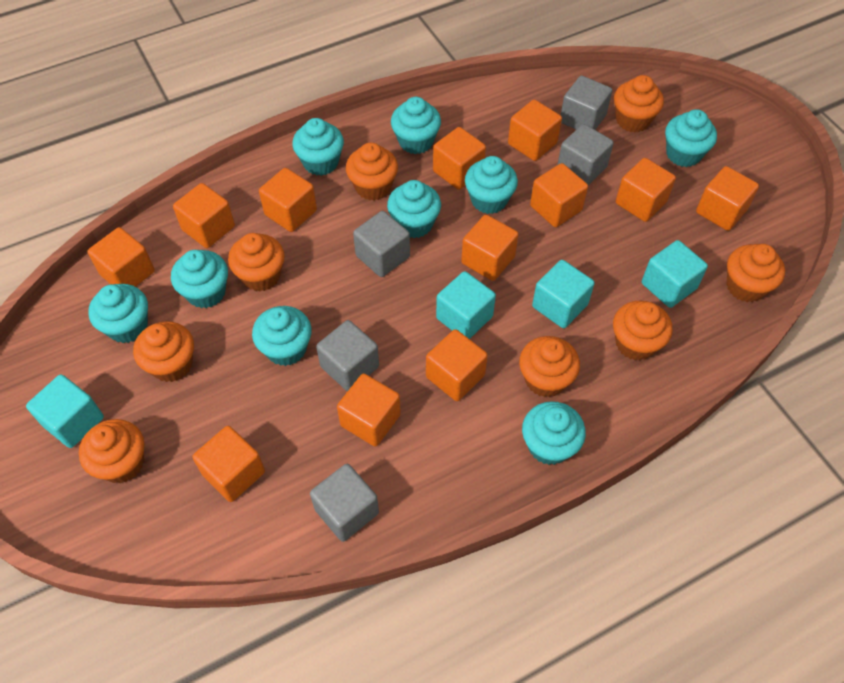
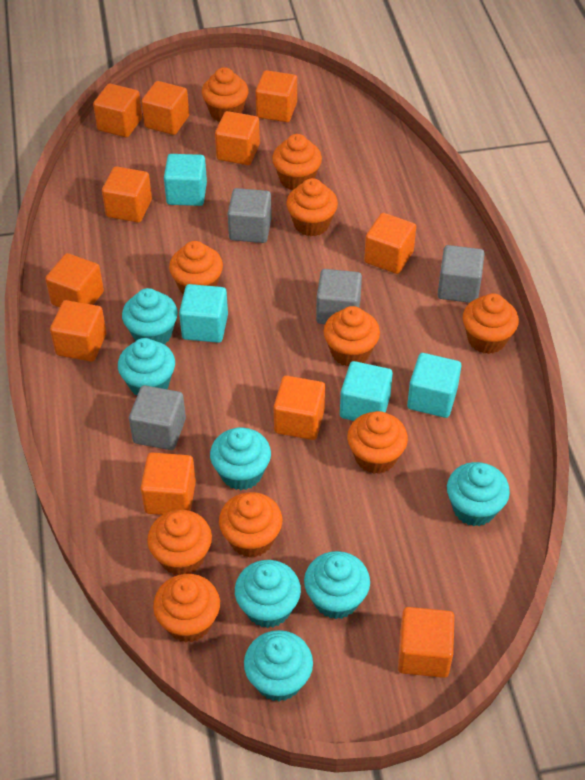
grey cube: 5 -> 4
orange cube: 12 -> 11
orange cupcake: 8 -> 10
turquoise cupcake: 9 -> 7

